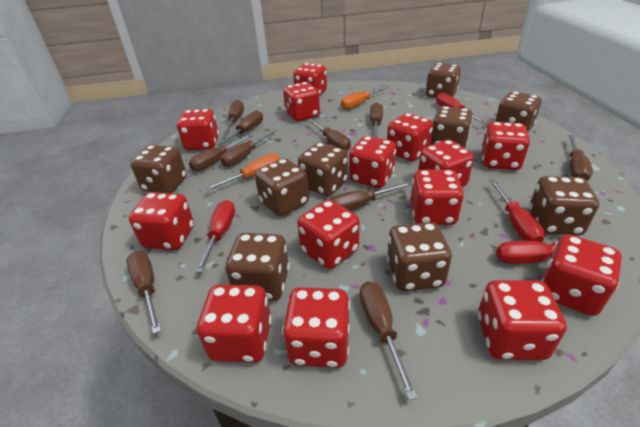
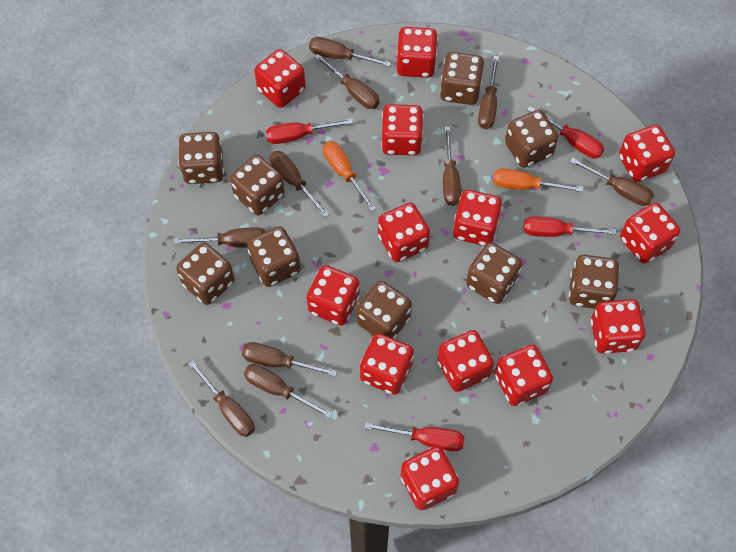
red dice: 14 -> 13

